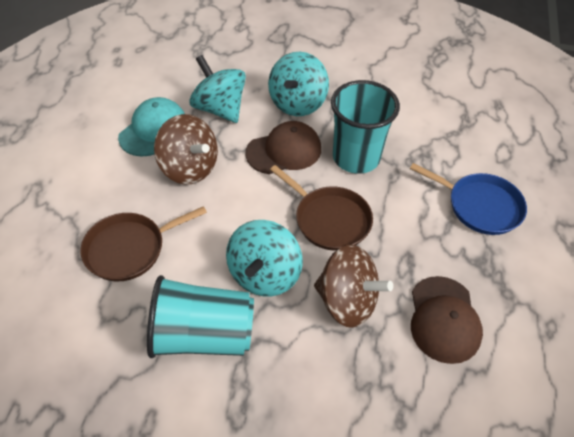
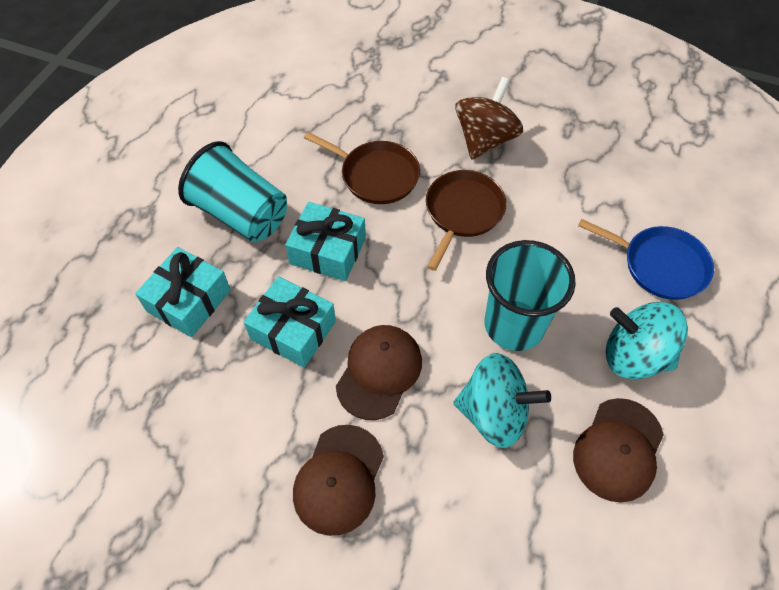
brown cap: 2 -> 3
brown spinning top: 2 -> 1
turquoise cap: 1 -> 0
turquoise gift: 0 -> 3
turquoise spinning top: 3 -> 2

